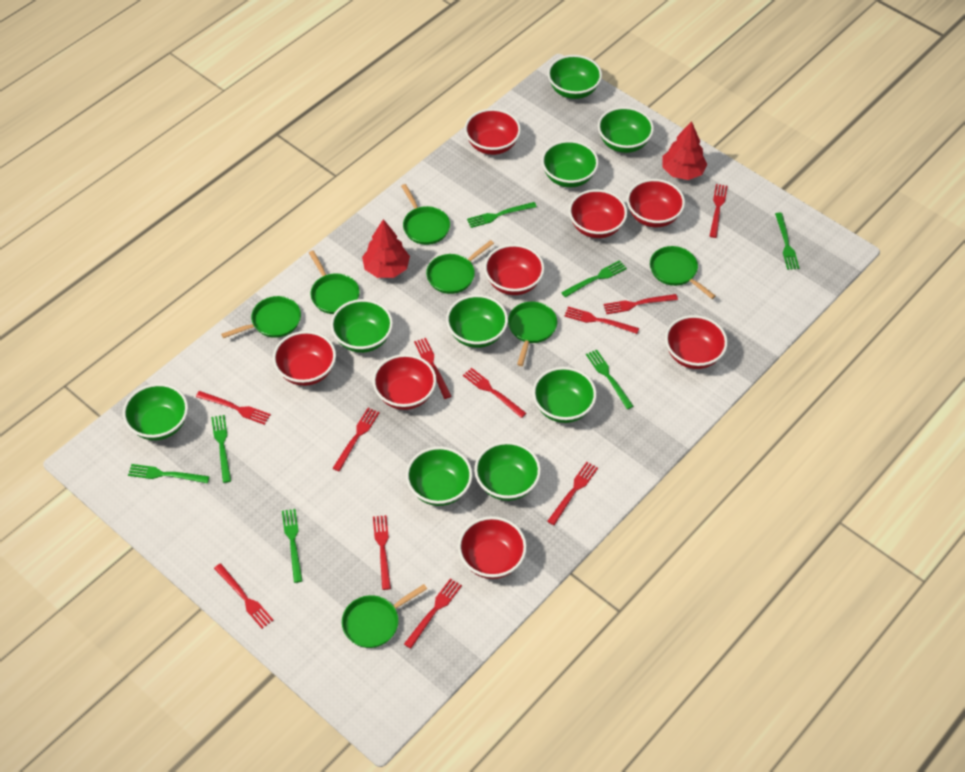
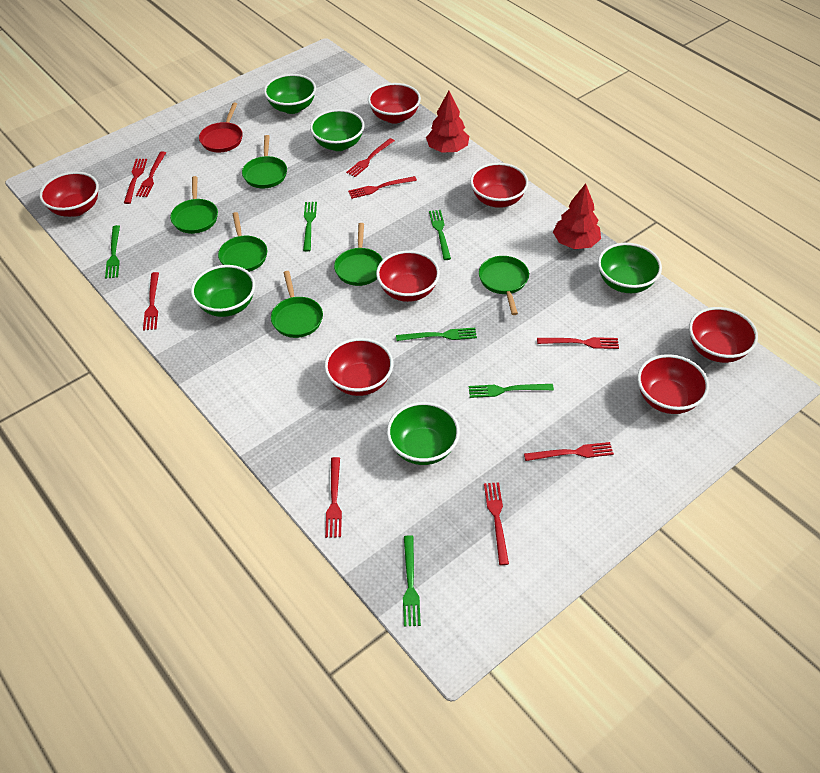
green bowl: 9 -> 5
green fork: 7 -> 6
green pan: 7 -> 6
red bowl: 8 -> 7
red fork: 11 -> 9
red pan: 0 -> 1

